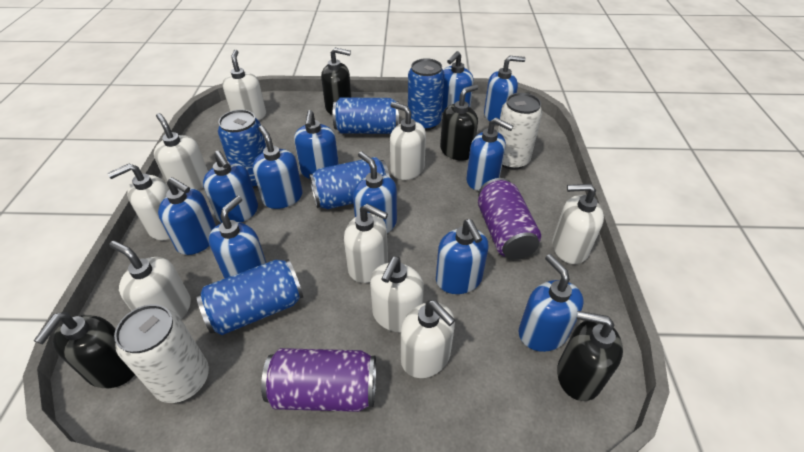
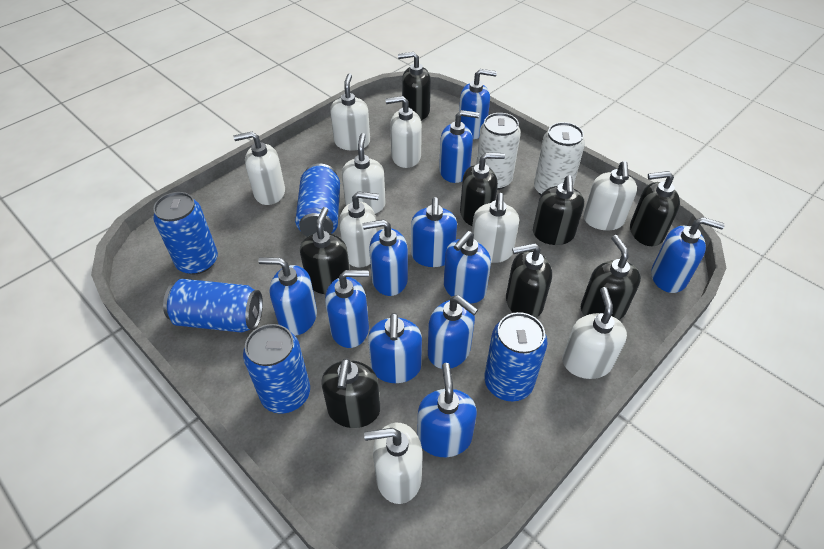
black soap dispenser: 4 -> 8
purple can: 2 -> 0

